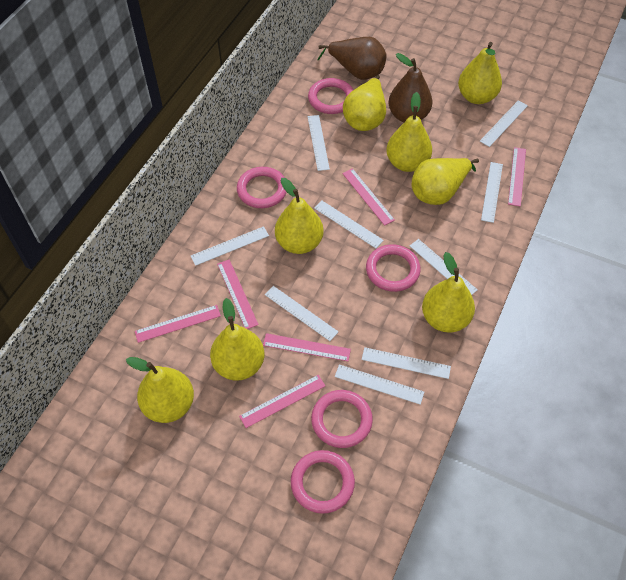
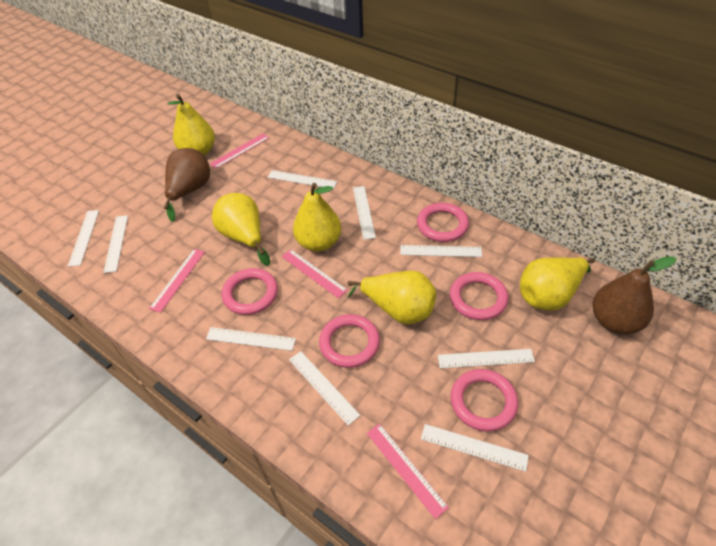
pink ruler: 6 -> 4
yellow pear: 8 -> 5

